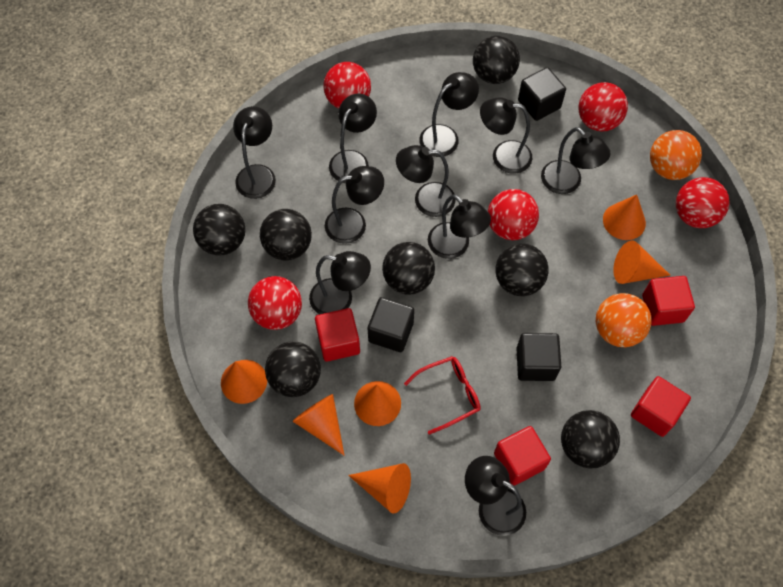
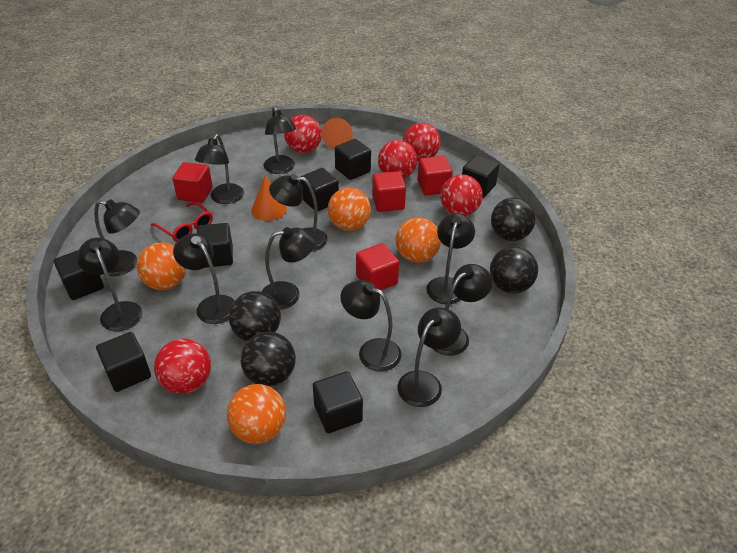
black ball: 7 -> 4
black cube: 3 -> 7
black lamp: 10 -> 11
orange ball: 2 -> 4
orange cone: 6 -> 2

